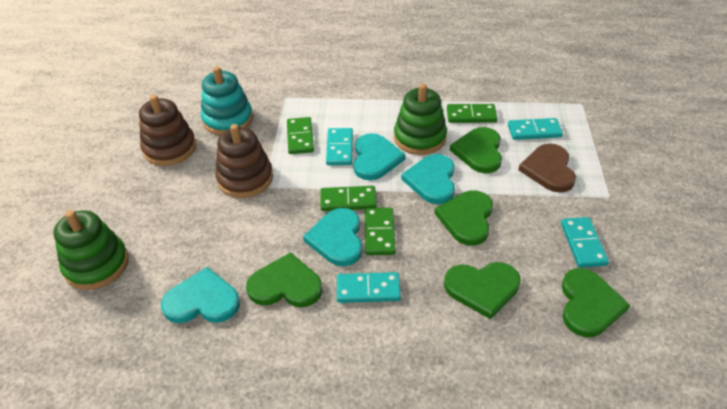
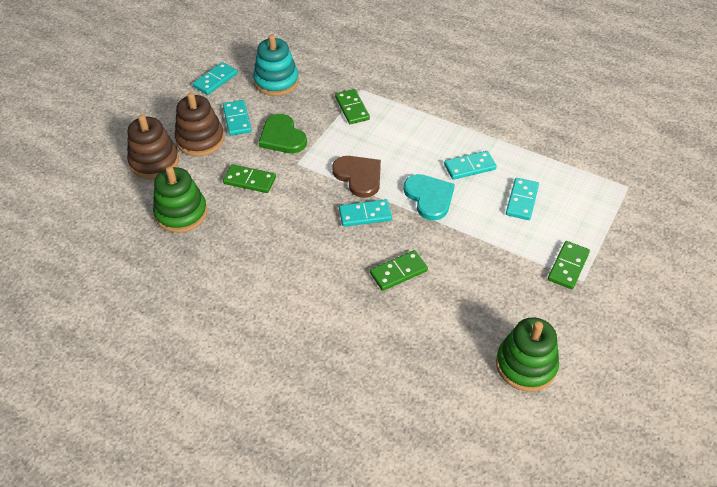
green heart: 5 -> 1
turquoise domino: 4 -> 5
turquoise heart: 4 -> 1

